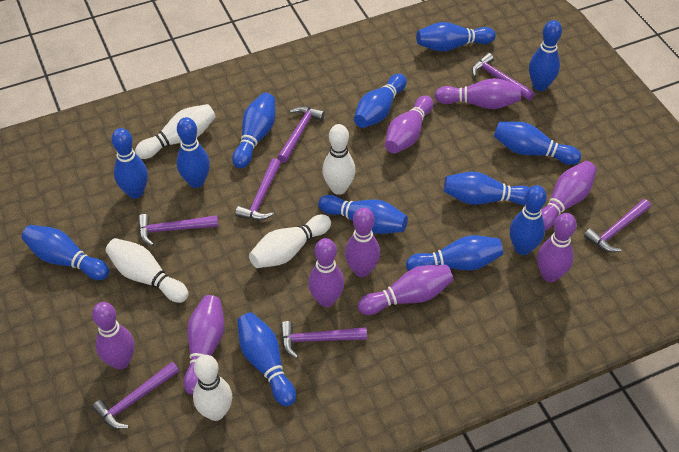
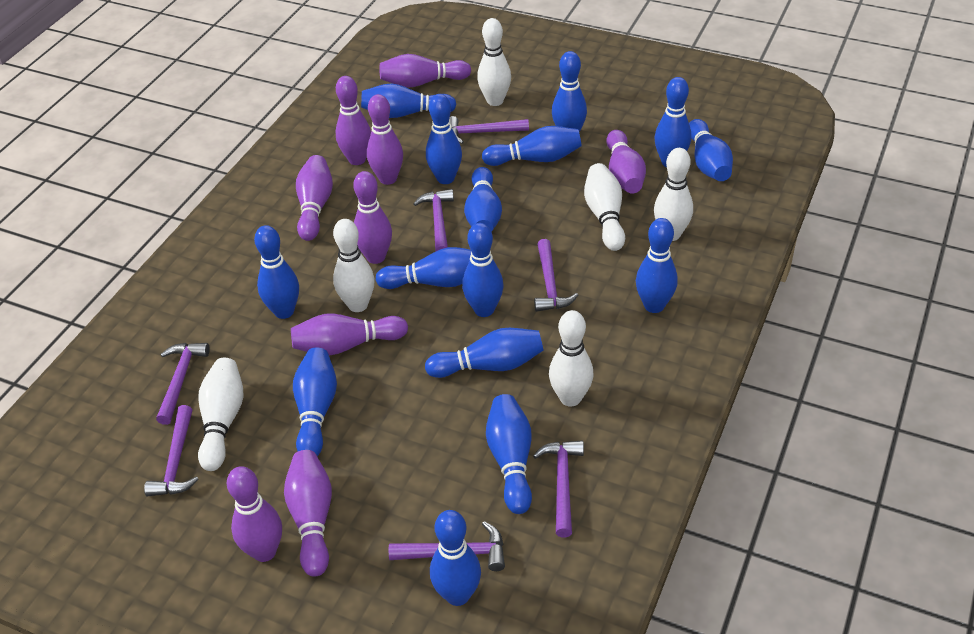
blue bowling pin: 13 -> 15
white bowling pin: 5 -> 6

